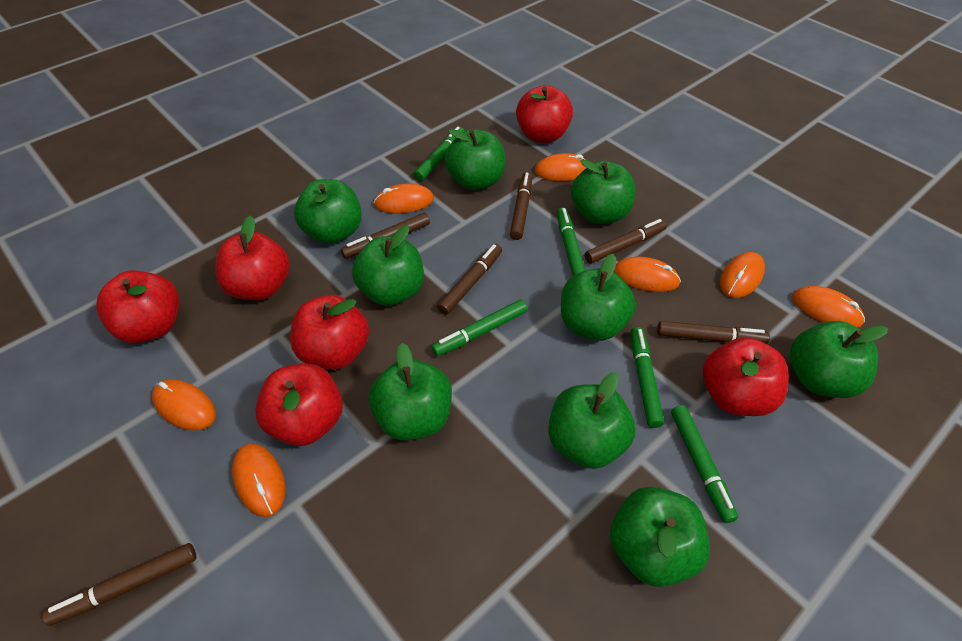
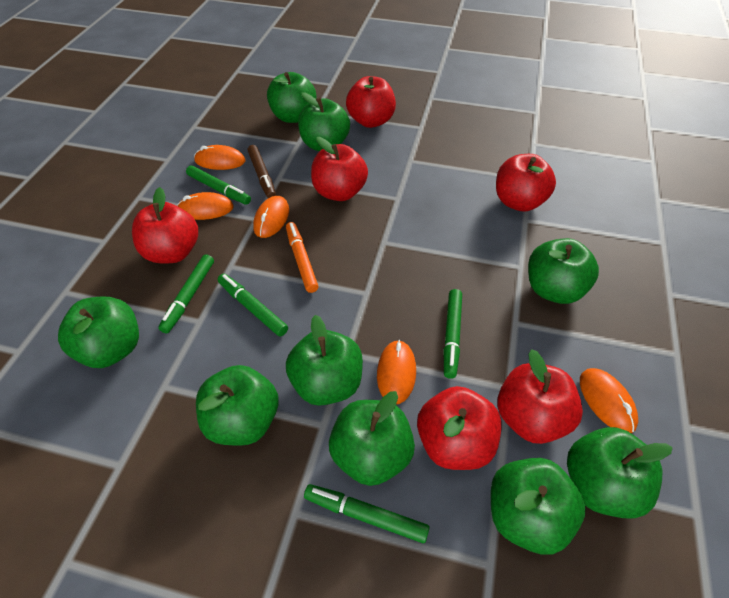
brown marker: 6 -> 1
orange marker: 0 -> 1
orange mouse: 7 -> 5

